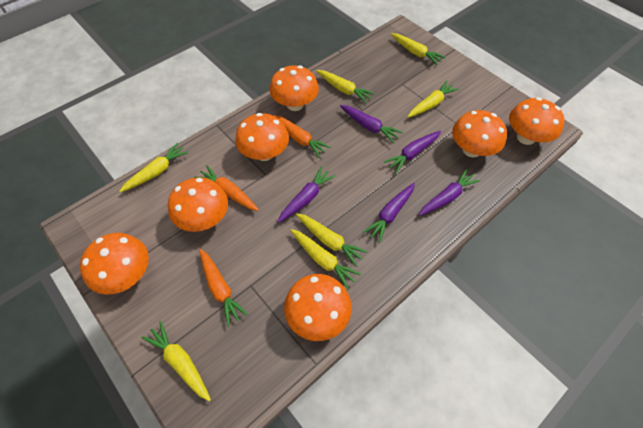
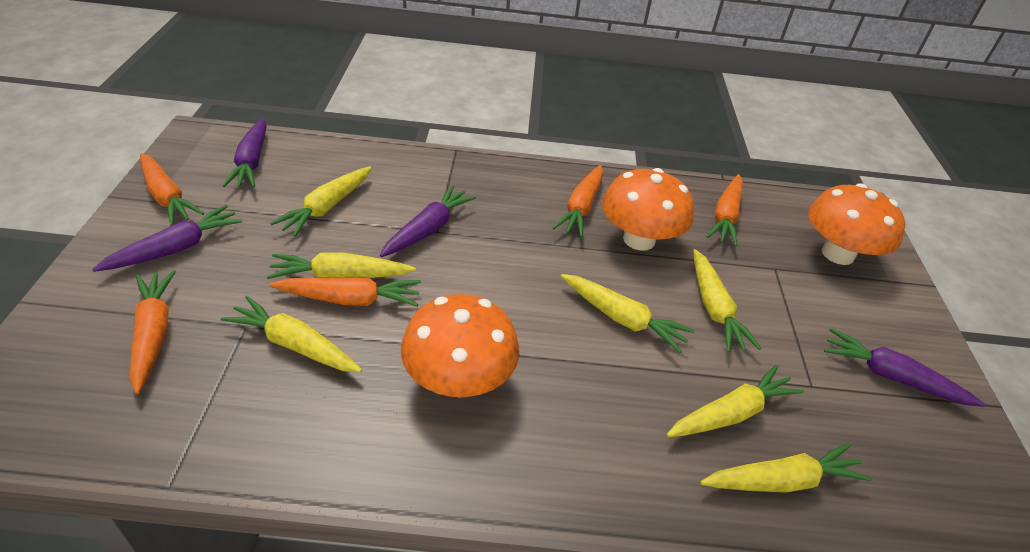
orange carrot: 3 -> 5
orange mushroom: 7 -> 3
purple carrot: 5 -> 4

